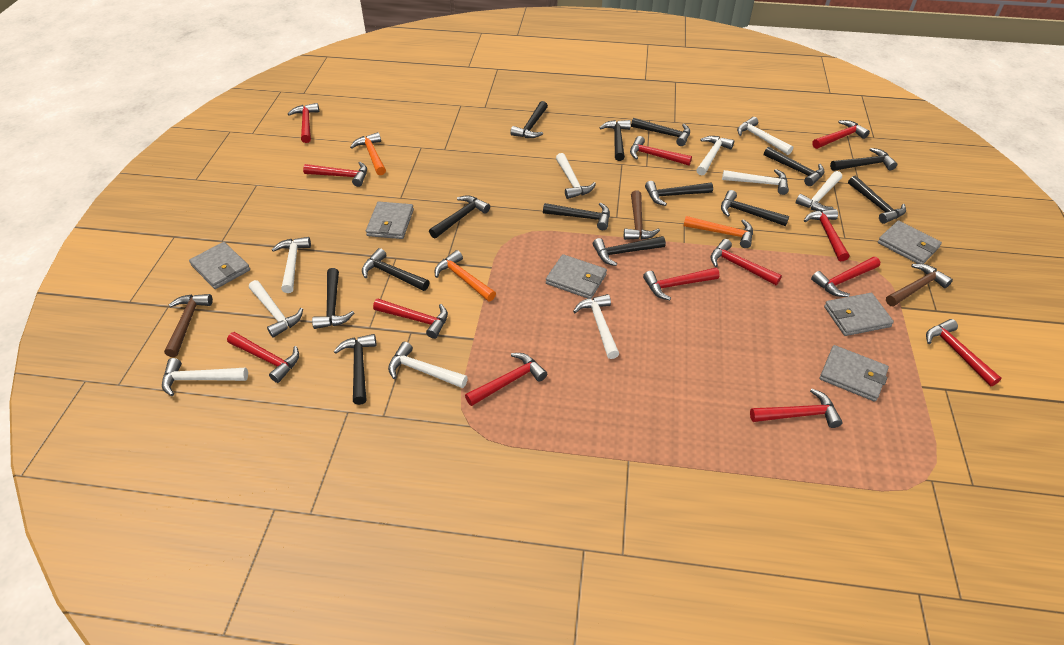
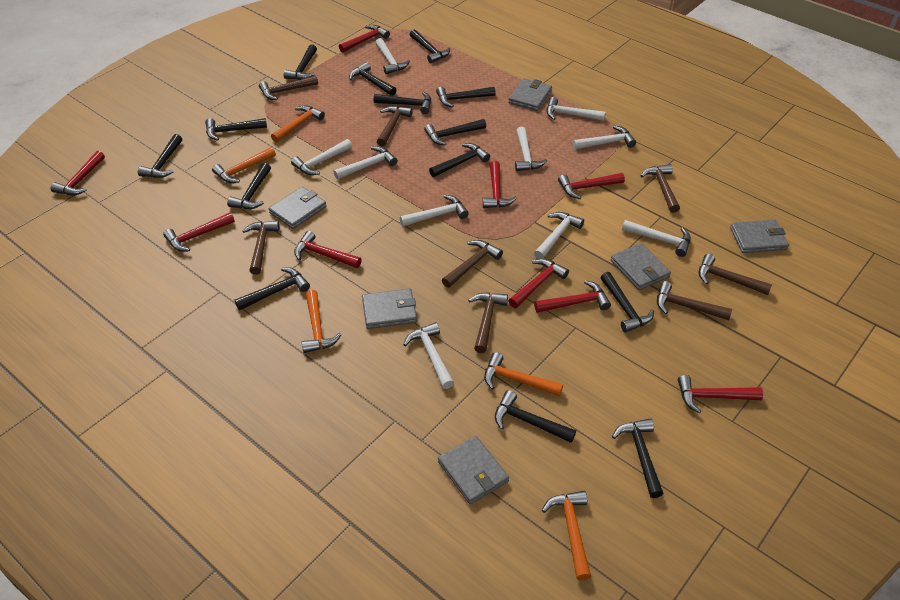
brown hammer: 3 -> 8
orange hammer: 3 -> 5
red hammer: 13 -> 9

